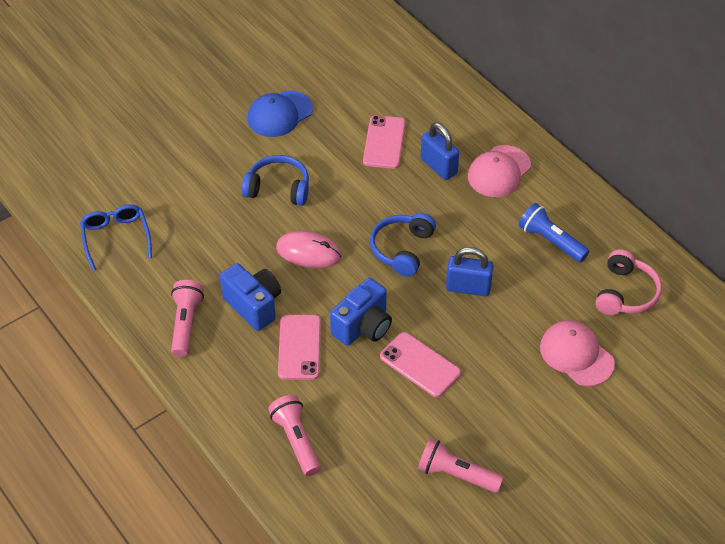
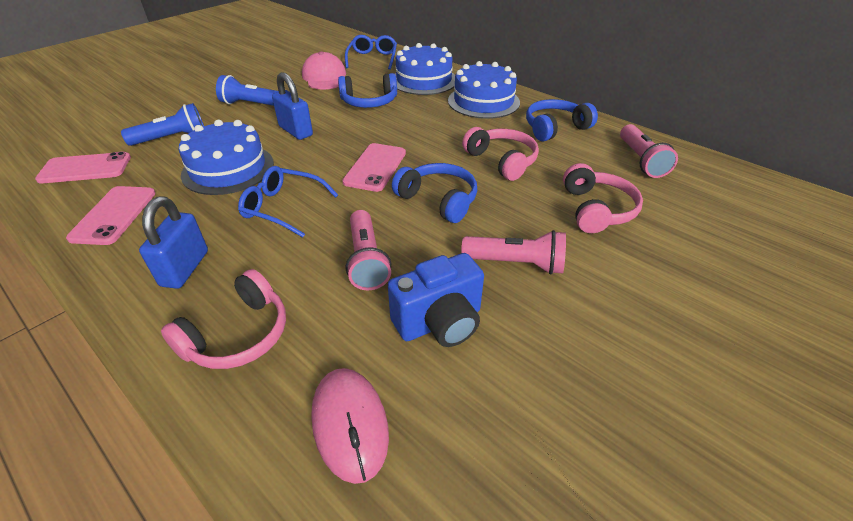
blue cake: 0 -> 3
blue camera: 2 -> 1
blue cap: 1 -> 0
blue flashlight: 1 -> 2
blue glasses: 1 -> 2
blue headphones: 2 -> 3
pink cap: 2 -> 1
pink headphones: 1 -> 3

